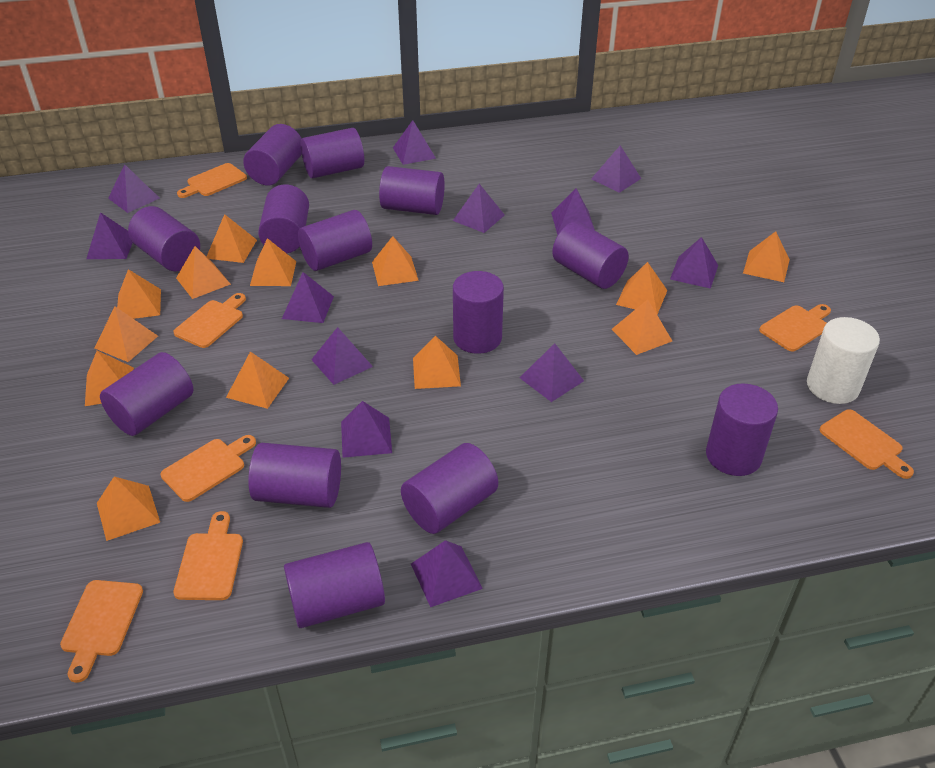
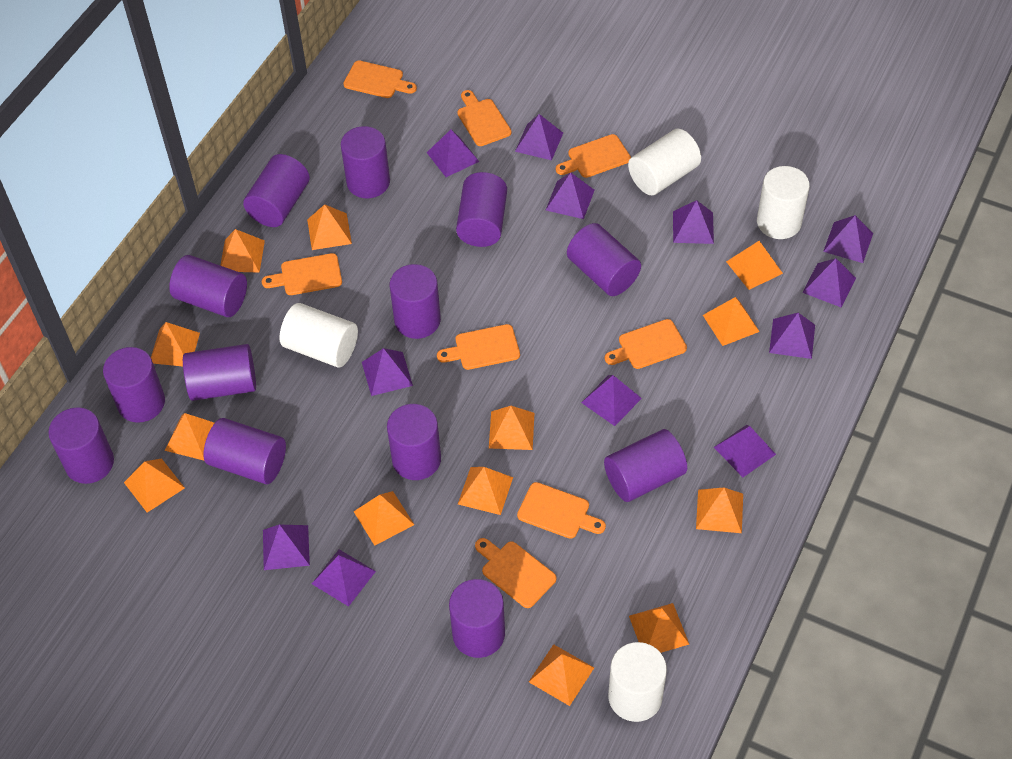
orange cutting board: 7 -> 8
white cylinder: 1 -> 4

